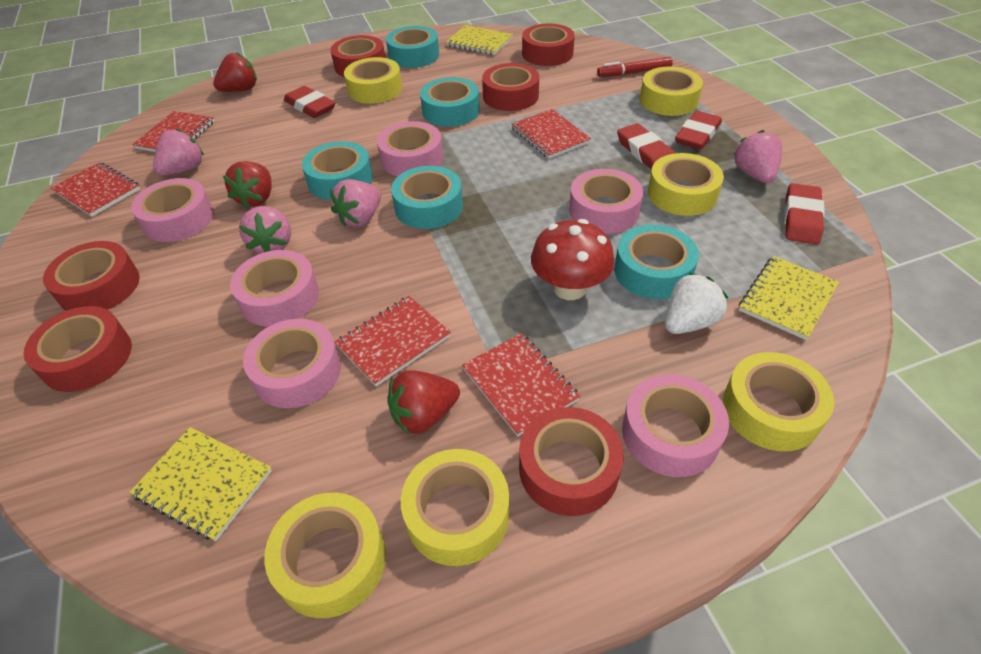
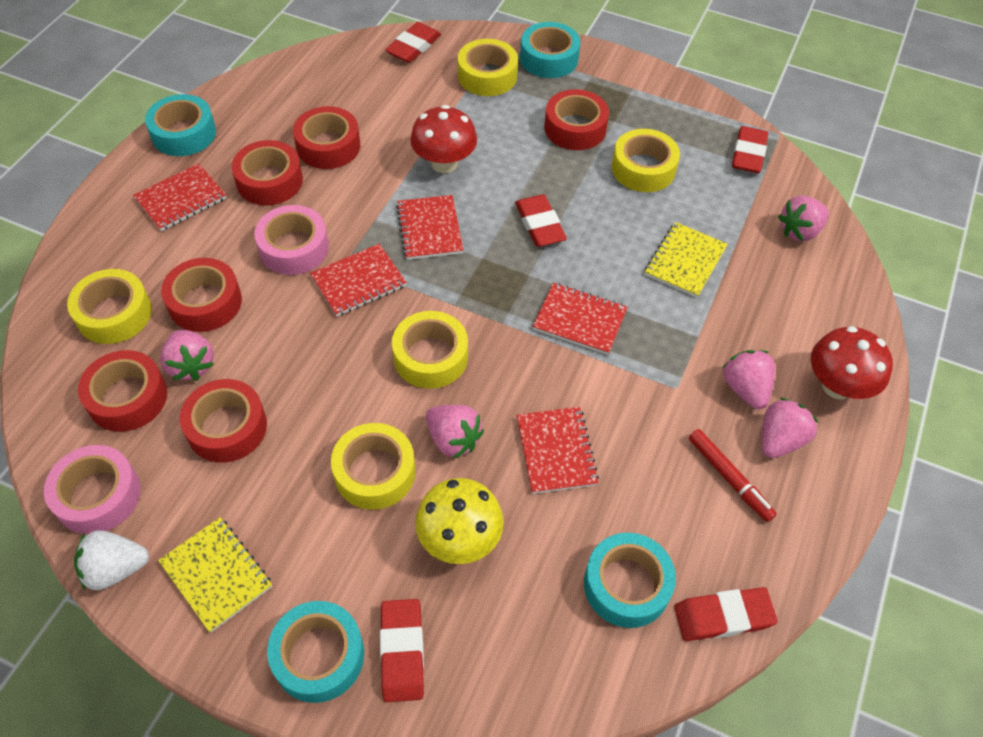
pink strawberry: 4 -> 5
pink tape: 6 -> 2
red eraser: 4 -> 5
red mushroom: 1 -> 2
red strawberry: 3 -> 0
turquoise tape: 5 -> 4
yellow mushroom: 0 -> 1
yellow notebook: 3 -> 2
yellow tape: 6 -> 5

